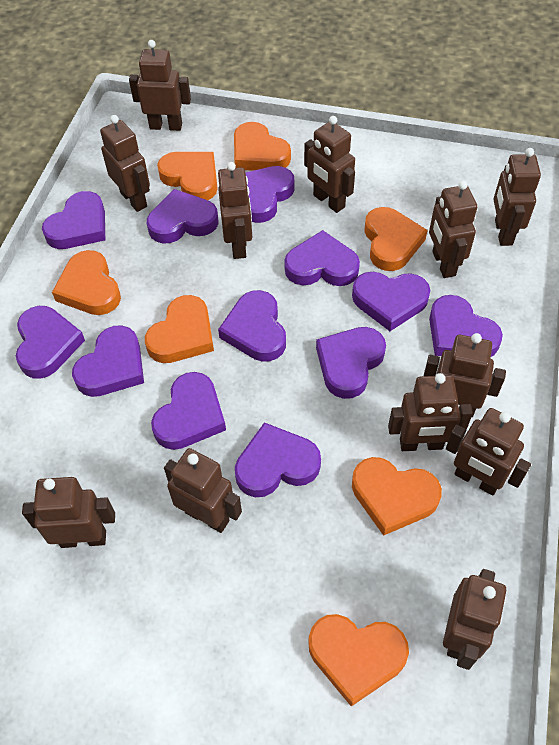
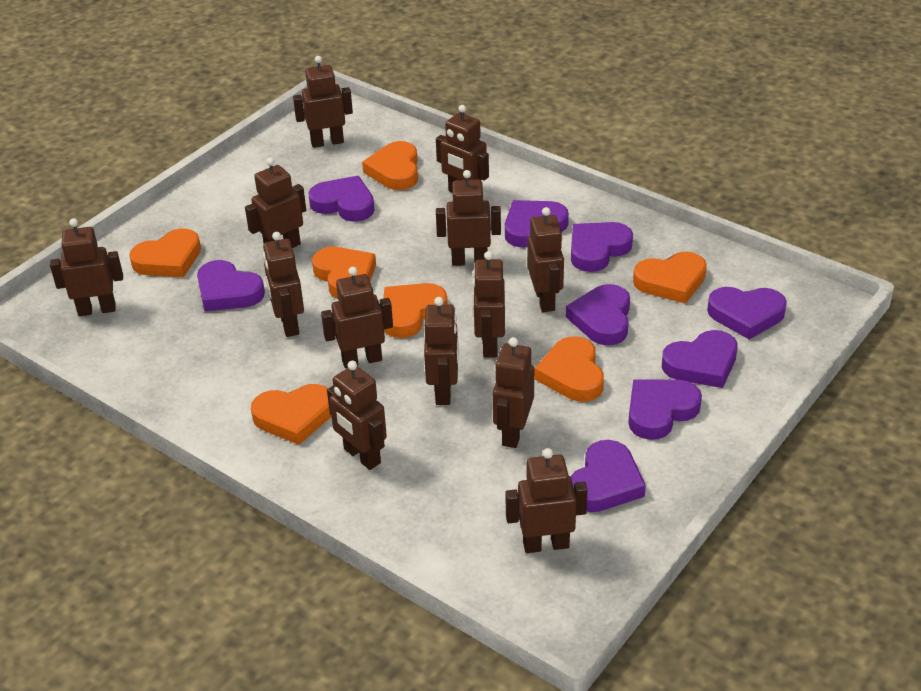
brown robot: 12 -> 13
purple heart: 12 -> 9

